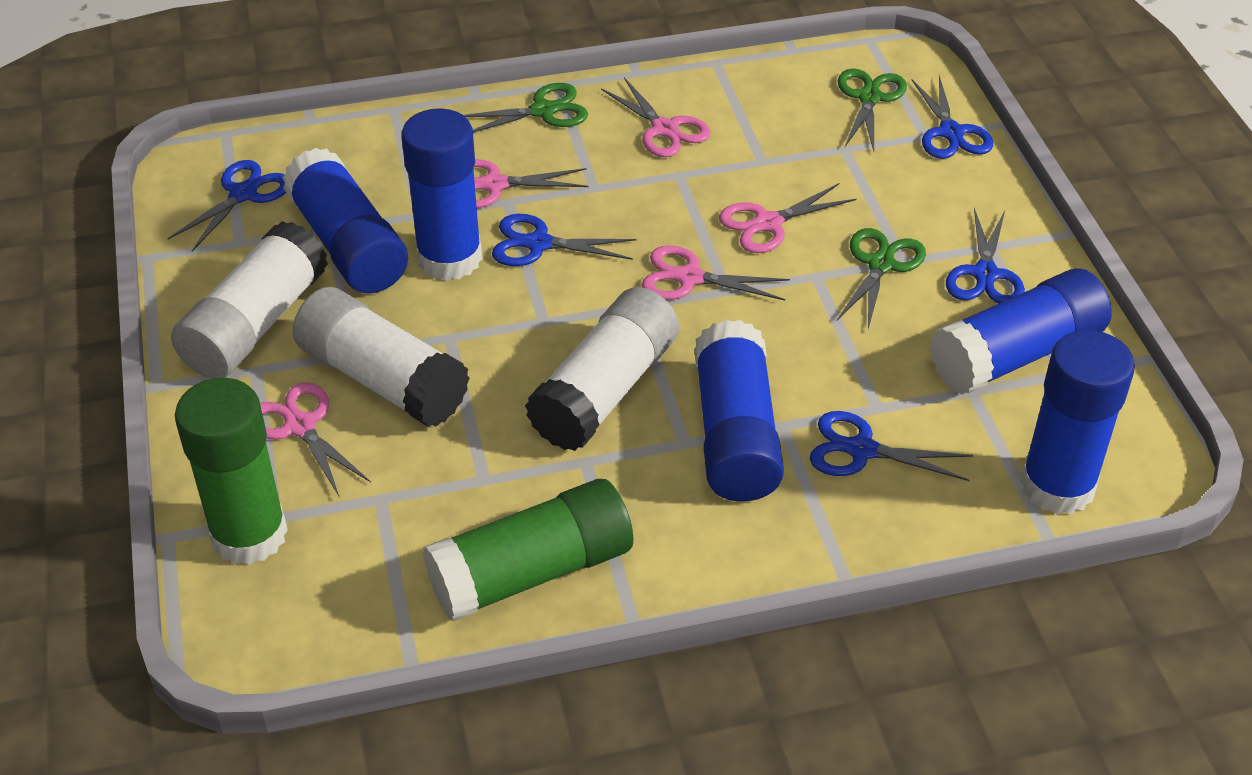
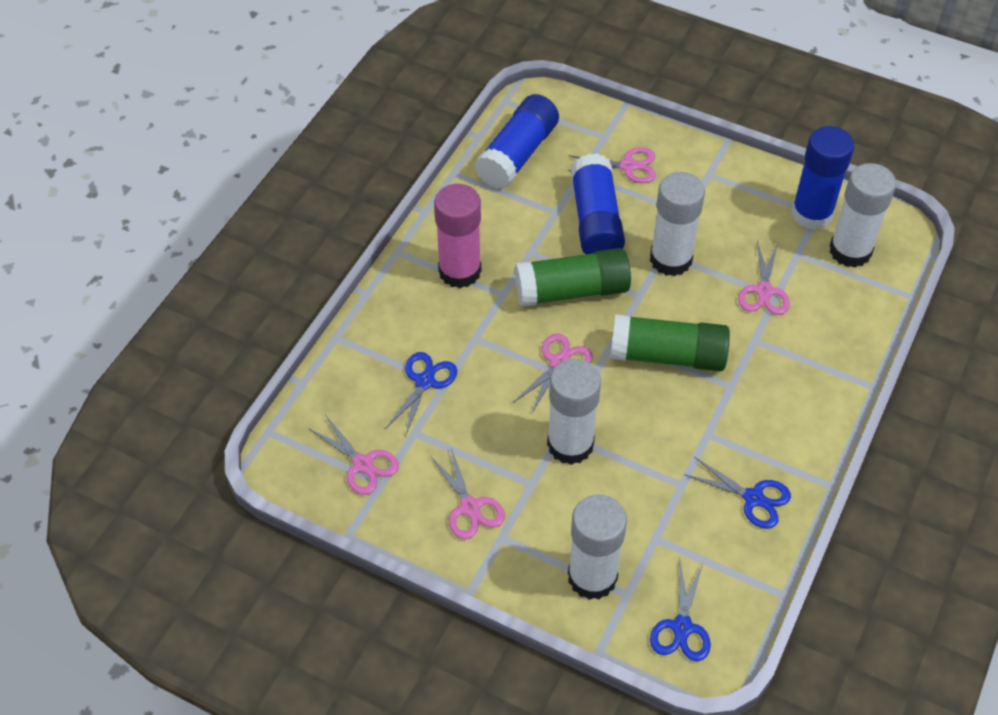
blue glue stick: 5 -> 3
blue scissors: 5 -> 3
green scissors: 3 -> 0
pink glue stick: 0 -> 1
white glue stick: 3 -> 4

